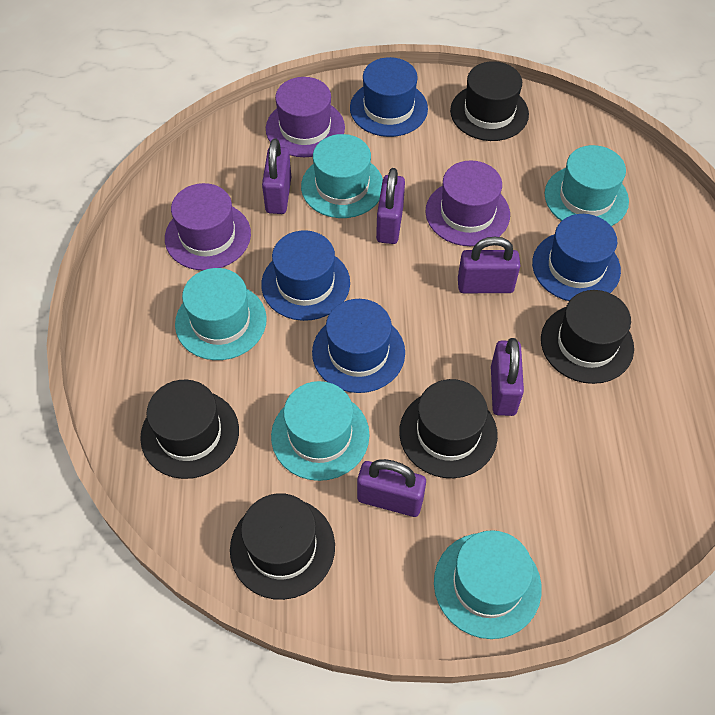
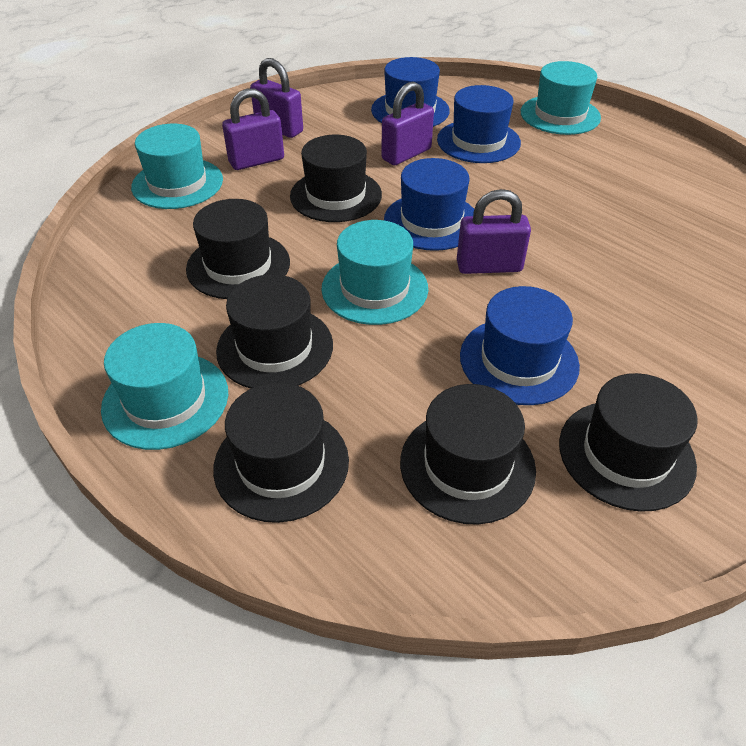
black hat: 5 -> 6
purple hat: 3 -> 0
purple padlock: 5 -> 4
turquoise hat: 5 -> 4

